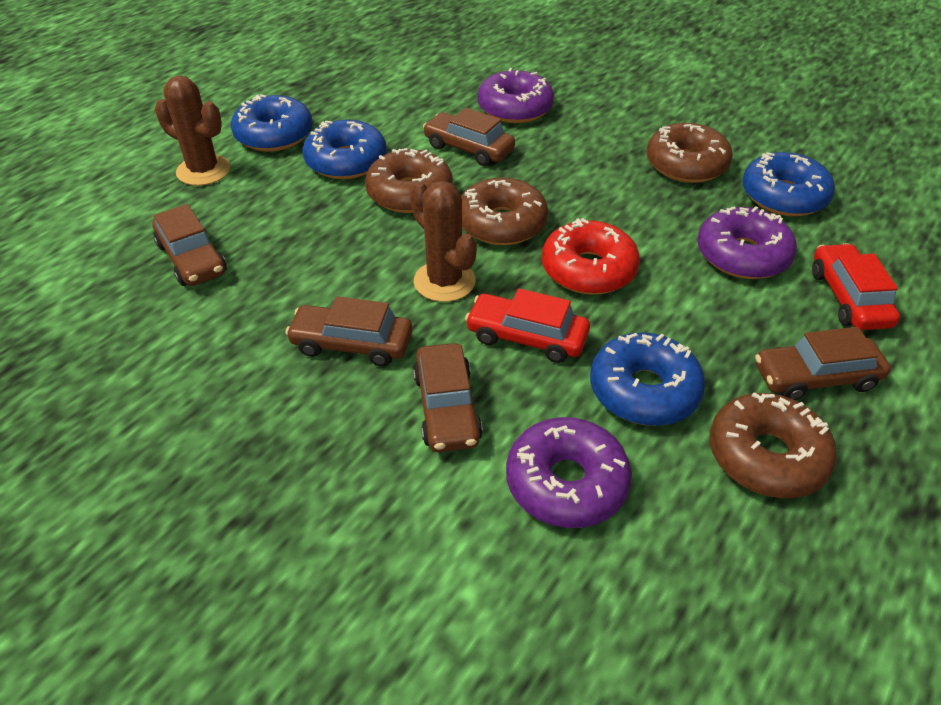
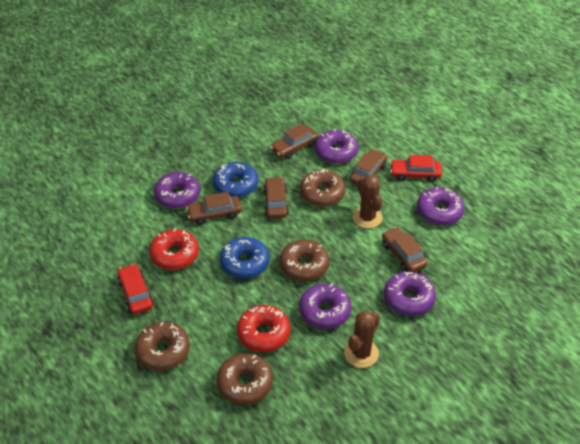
blue donut: 4 -> 2
purple donut: 3 -> 5
red donut: 1 -> 2

